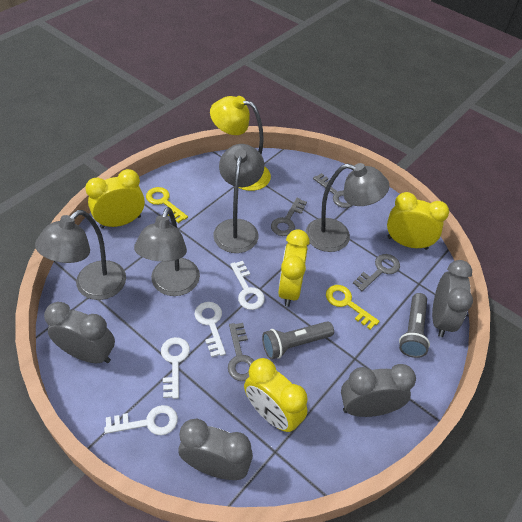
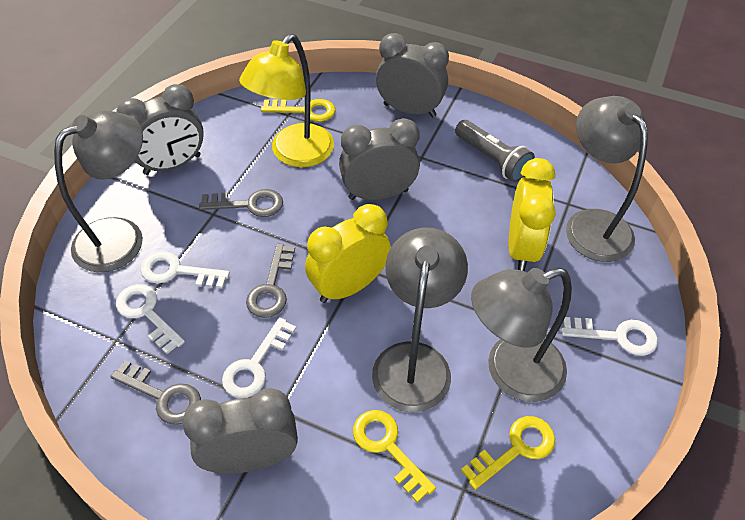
grey flashlight: 2 -> 1
grey key: 4 -> 3
yellow clock: 4 -> 2
yellow key: 2 -> 3

